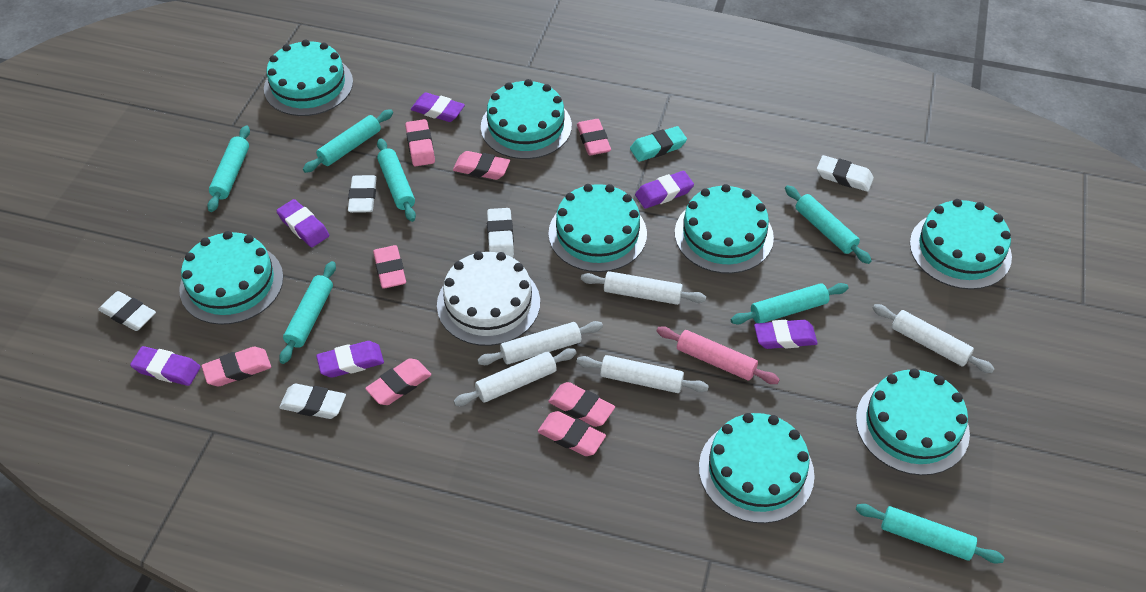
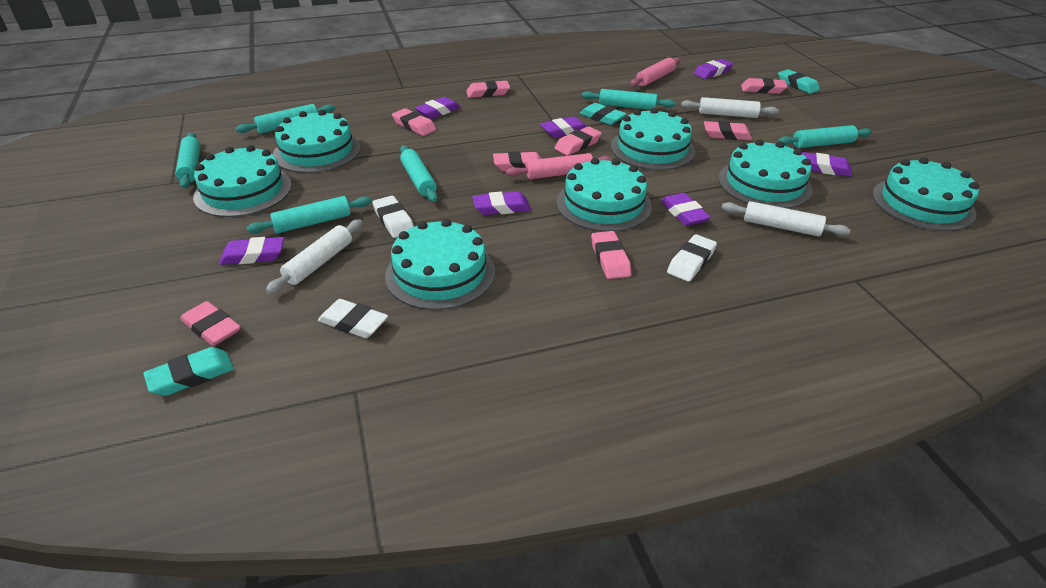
pink rolling pin: 1 -> 2
purple eraser: 6 -> 7
turquoise cake: 8 -> 7
turquoise eraser: 1 -> 3
turquoise rolling pin: 7 -> 6
white cake: 1 -> 0
white eraser: 5 -> 3
white rolling pin: 5 -> 3

